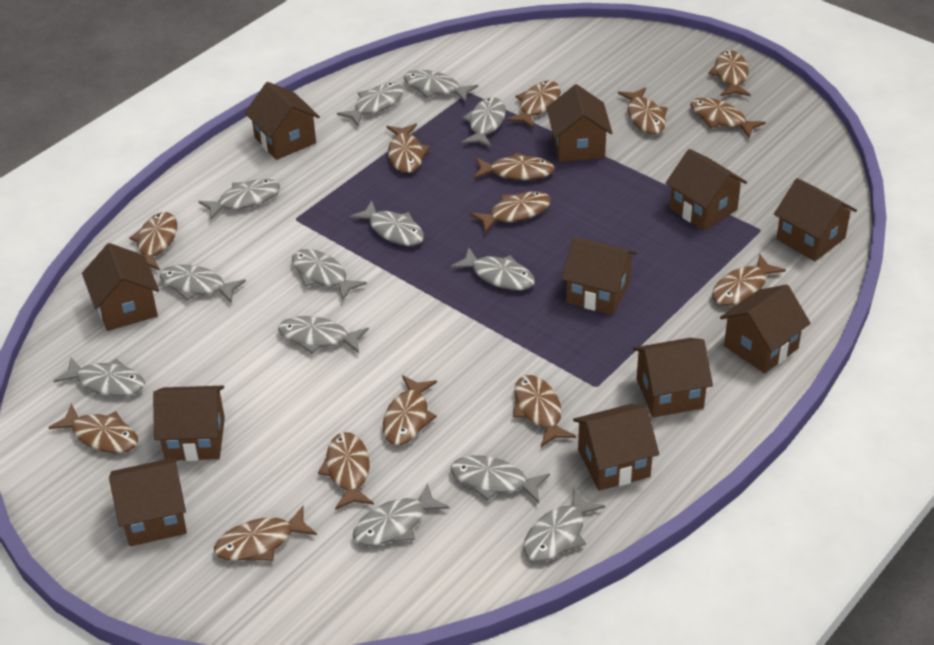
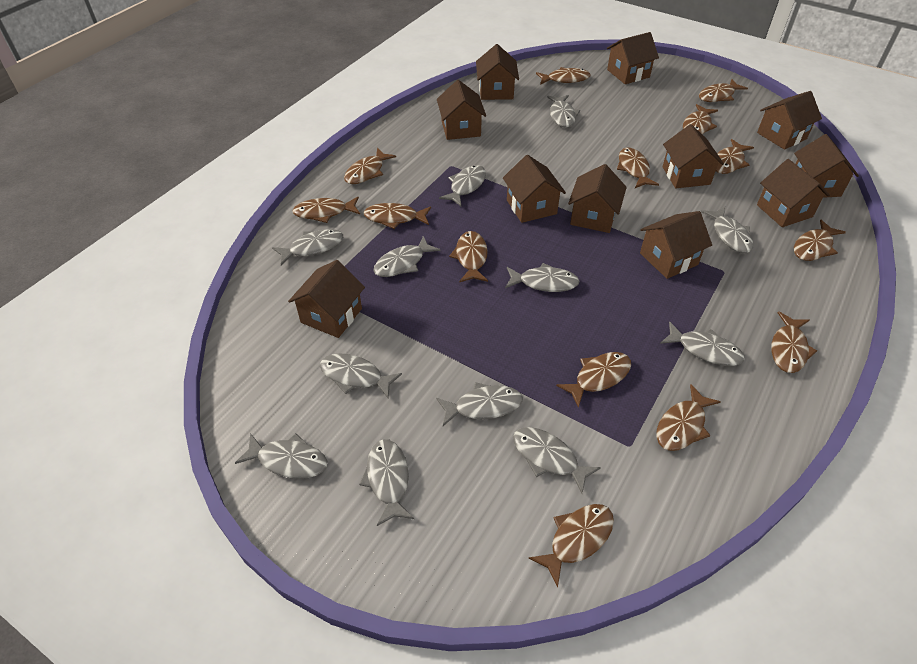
grey fish: 13 -> 12

